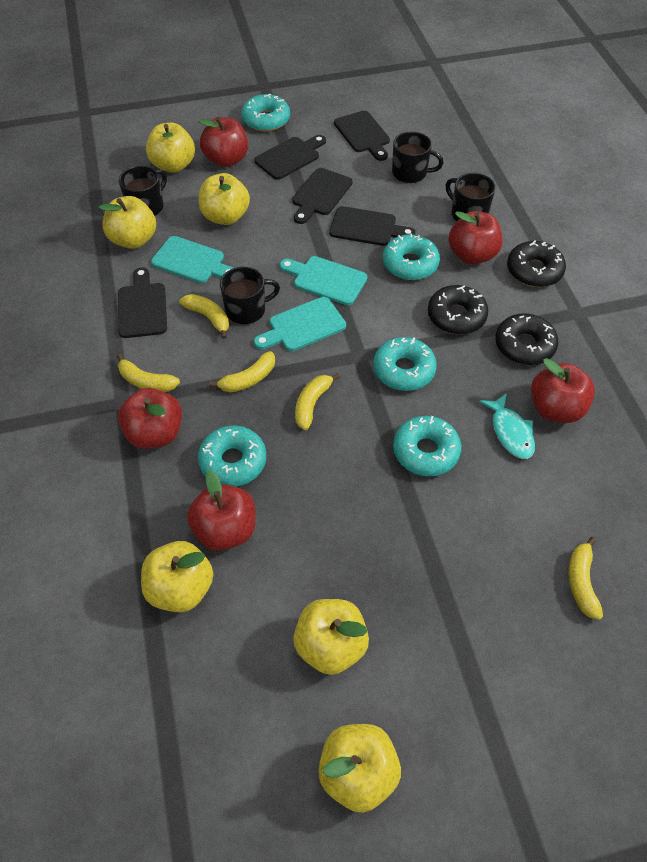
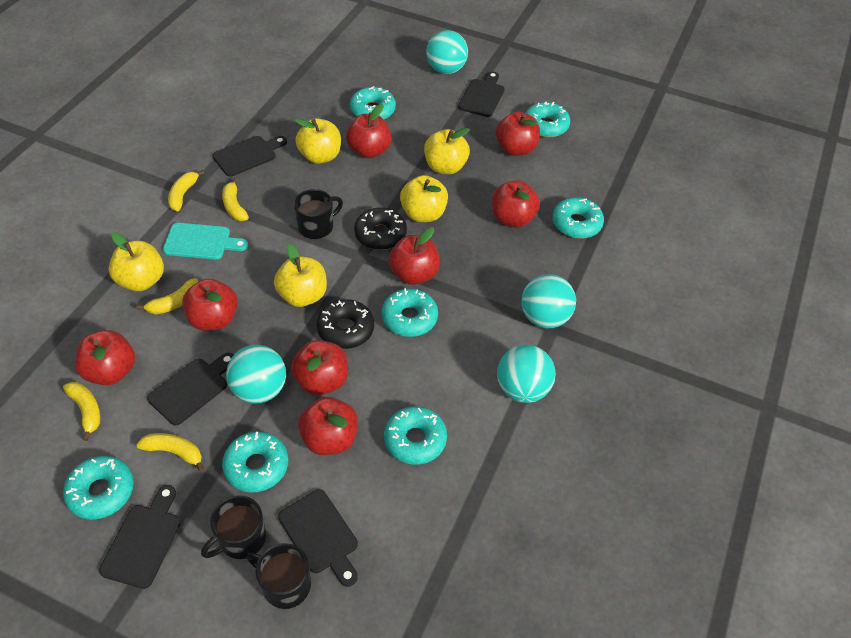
black donut: 3 -> 2
black mug: 4 -> 3
red apple: 5 -> 8
turquoise ball: 0 -> 4
turquoise cutting board: 3 -> 1
turquoise donut: 5 -> 7
turquoise fish: 1 -> 0
yellow apple: 6 -> 5

